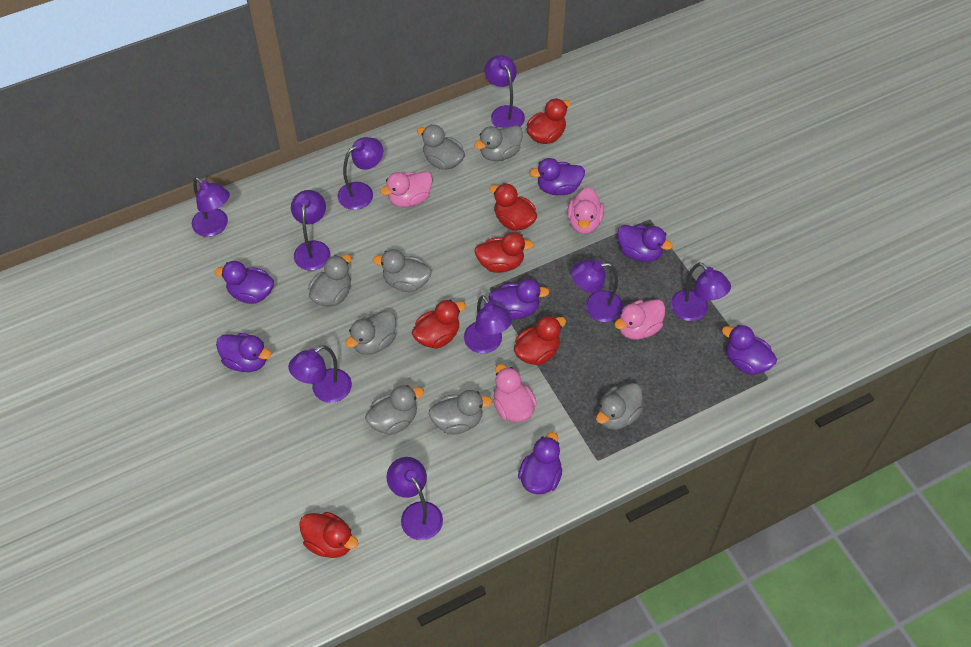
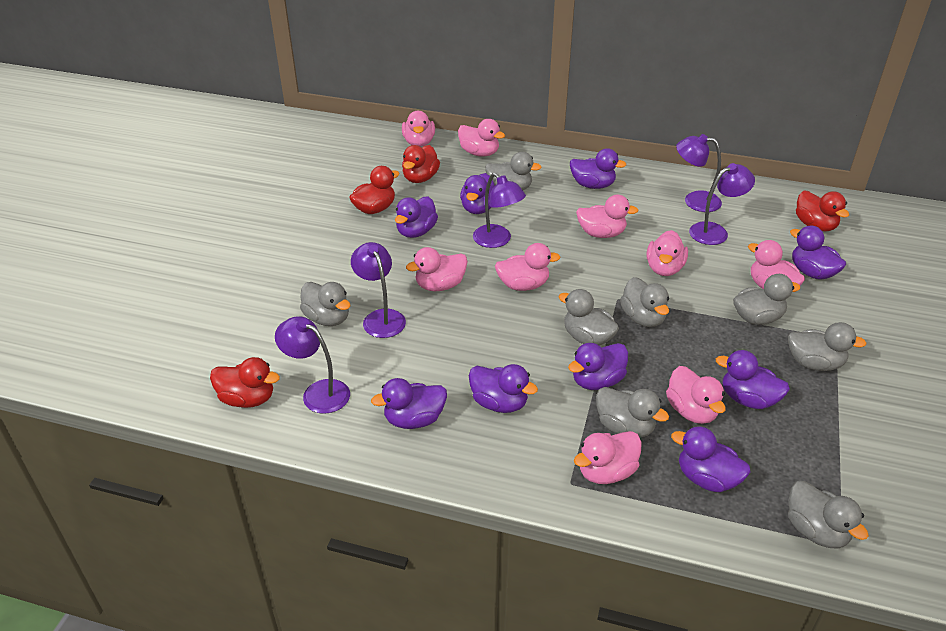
pink duck: 4 -> 9
purple duck: 7 -> 9
purple lamp: 9 -> 5
red duck: 6 -> 4

